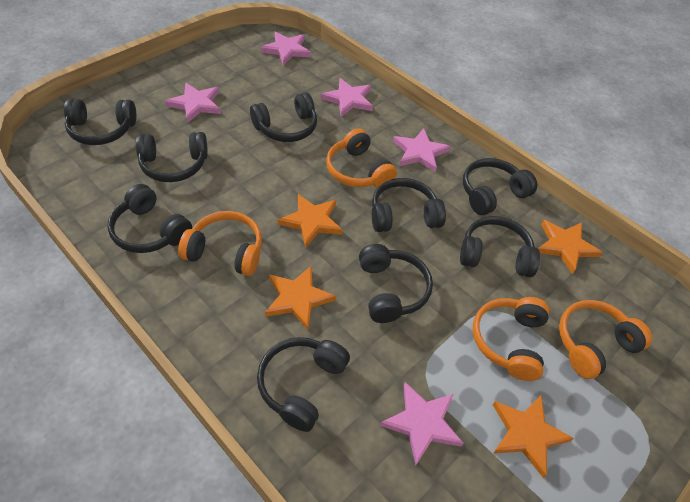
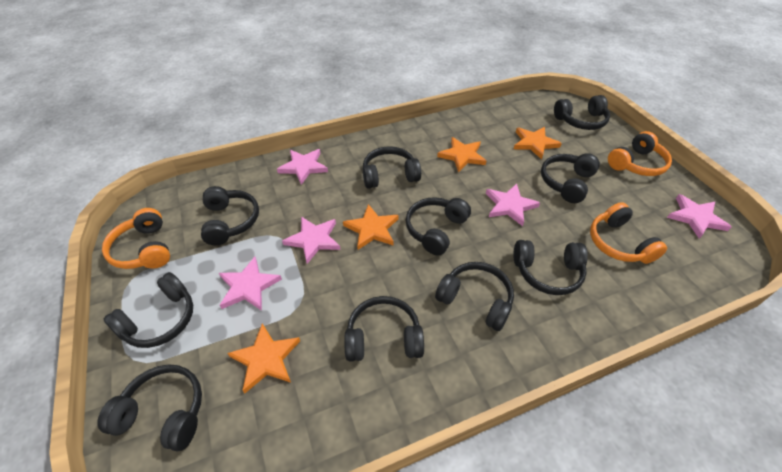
black headphones: 9 -> 10
orange headphones: 4 -> 3

